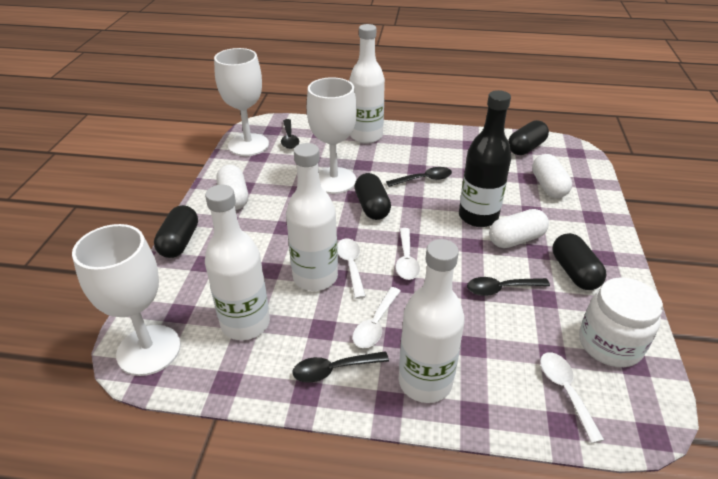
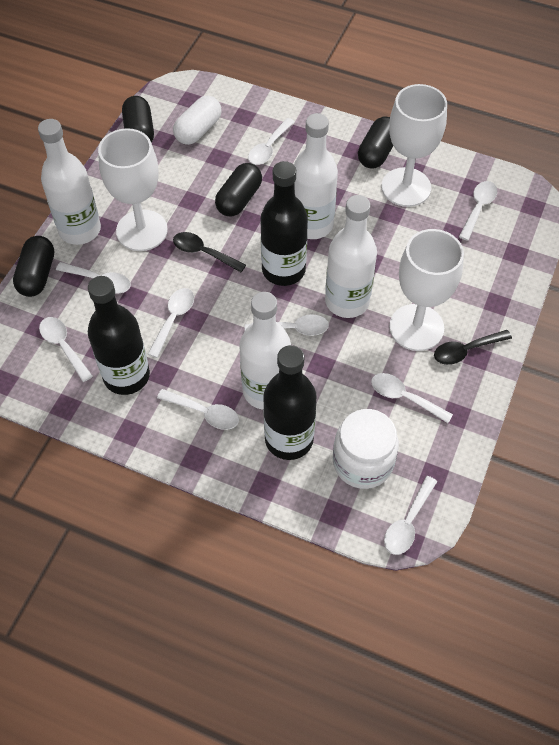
black bottle: 1 -> 3
black spoon: 4 -> 2
white capsule: 3 -> 1
white spoon: 4 -> 9

